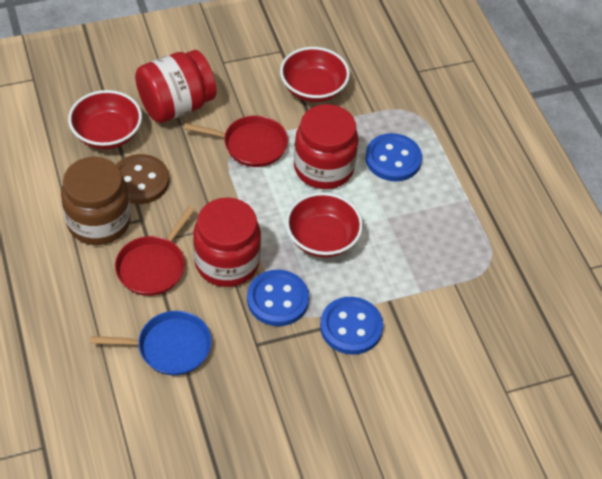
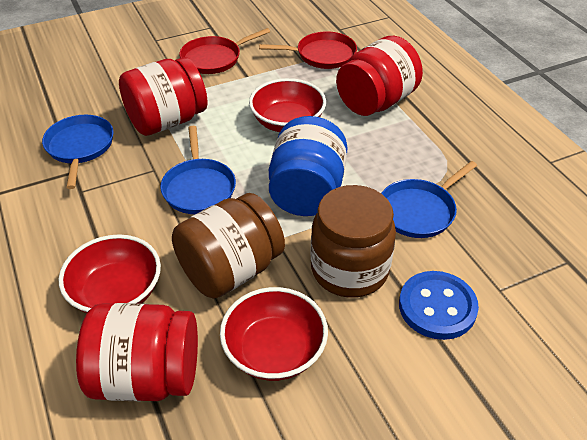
blue button: 3 -> 1
blue jar: 0 -> 1
blue pan: 1 -> 3
brown button: 1 -> 0
brown jar: 1 -> 2

